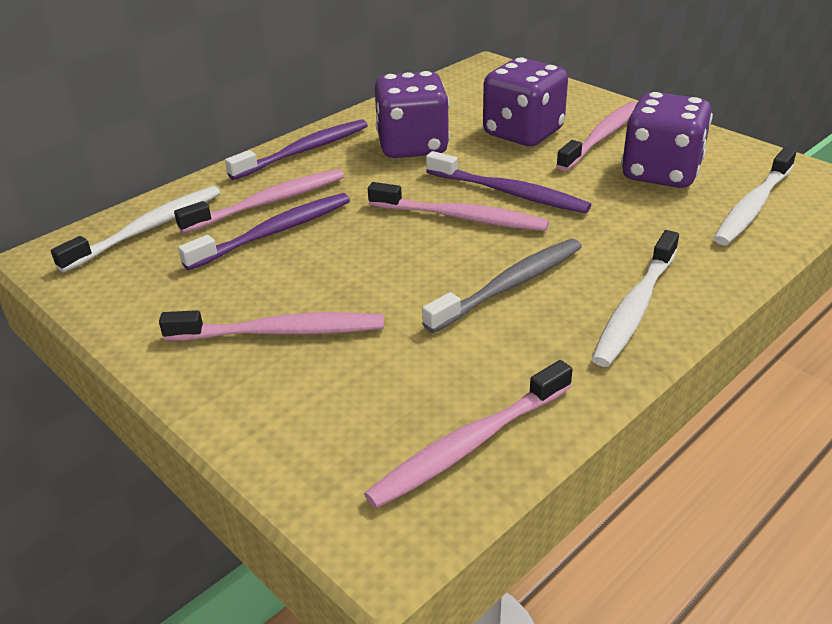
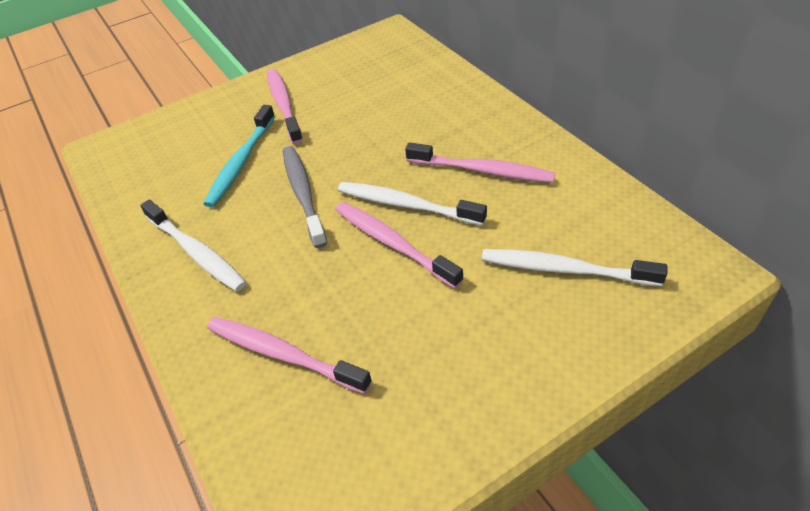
pink toothbrush: 5 -> 4
purple dice: 3 -> 0
purple toothbrush: 3 -> 0
turquoise toothbrush: 0 -> 1

